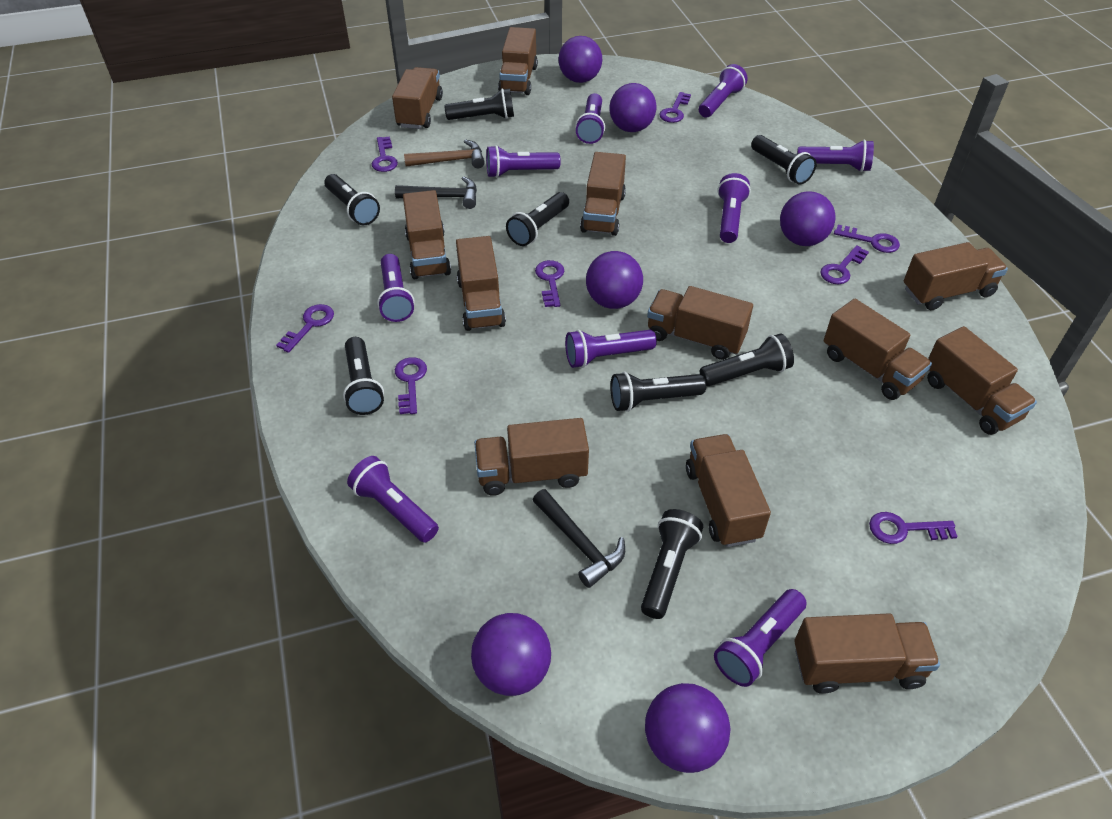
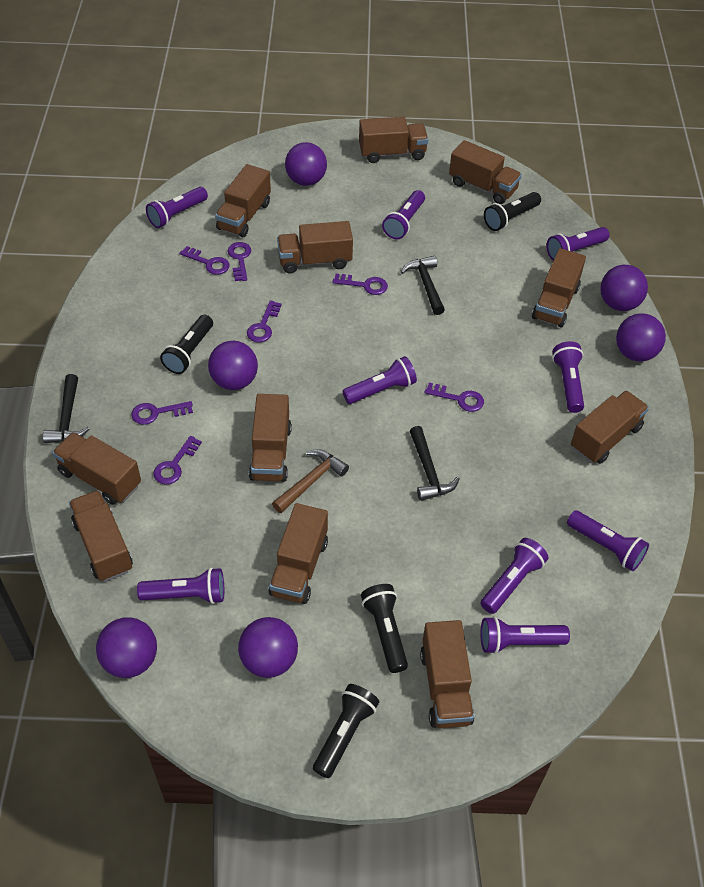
black flashlight: 8 -> 4
black hammer: 2 -> 3
brown truck: 12 -> 11
purple key: 8 -> 7

